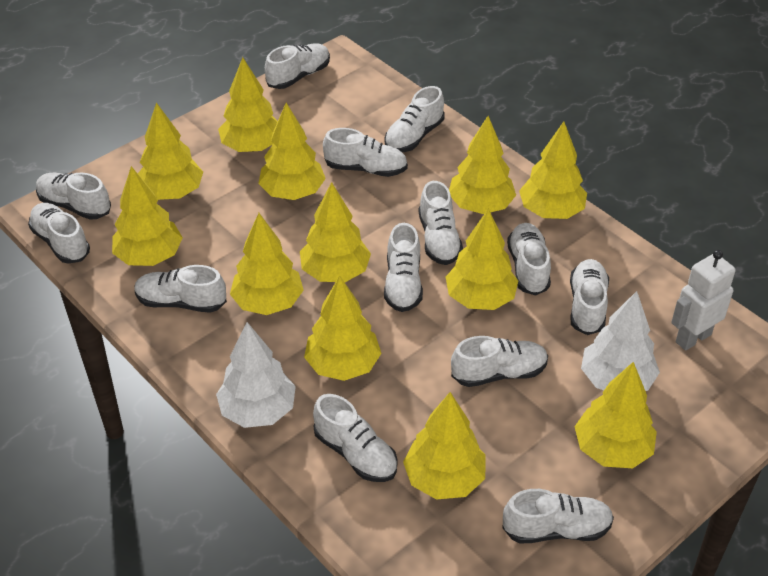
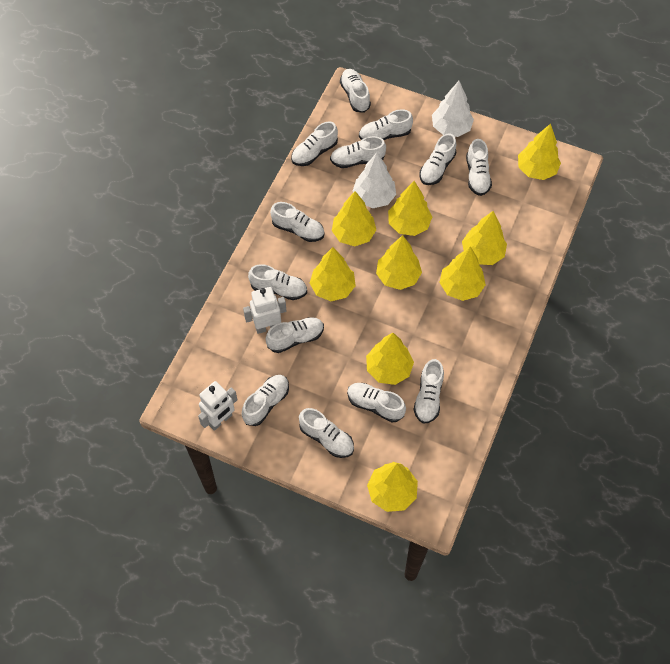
white robot: 1 -> 2
yellow tree: 12 -> 9

